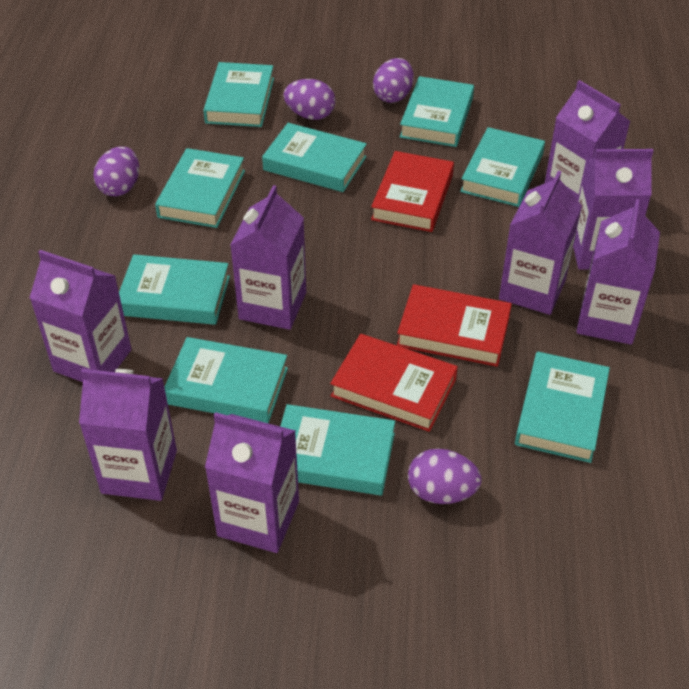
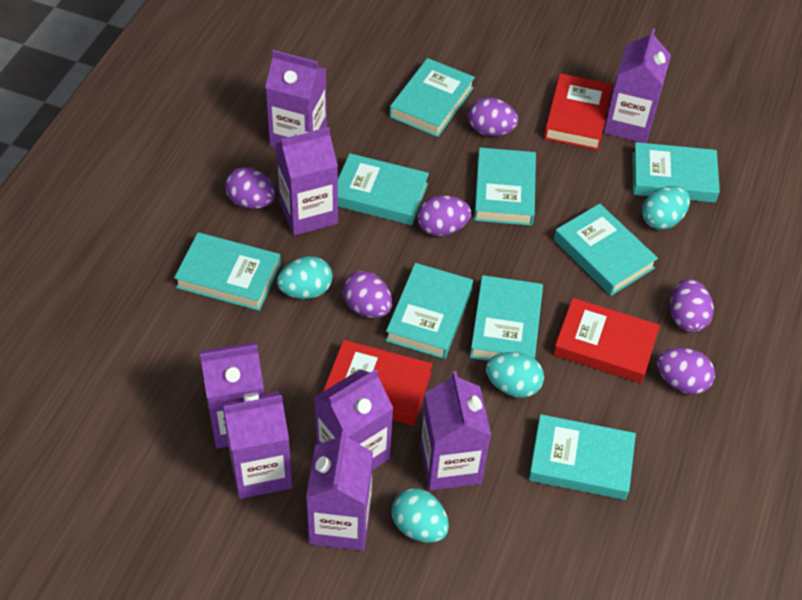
purple egg: 4 -> 6
turquoise egg: 0 -> 4

